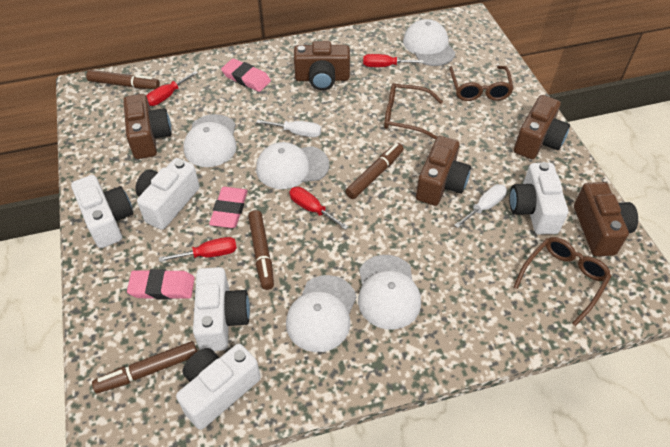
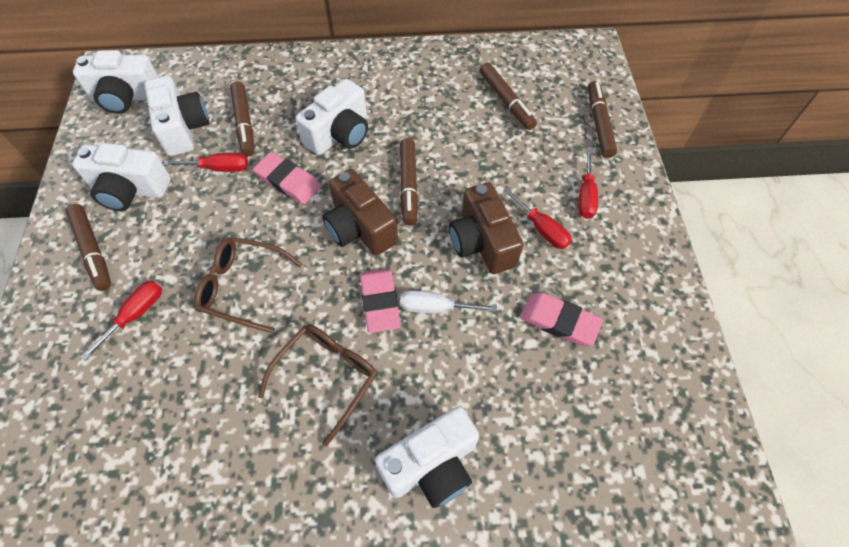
brown camera: 5 -> 2
brown glasses: 3 -> 2
brown marker: 4 -> 5
white cap: 5 -> 0
white screwdriver: 2 -> 1

